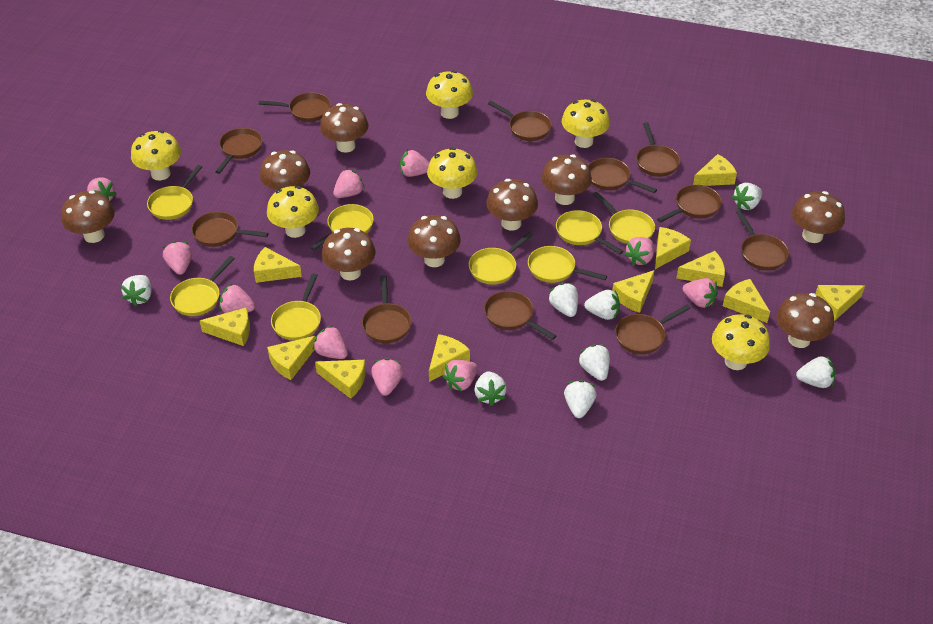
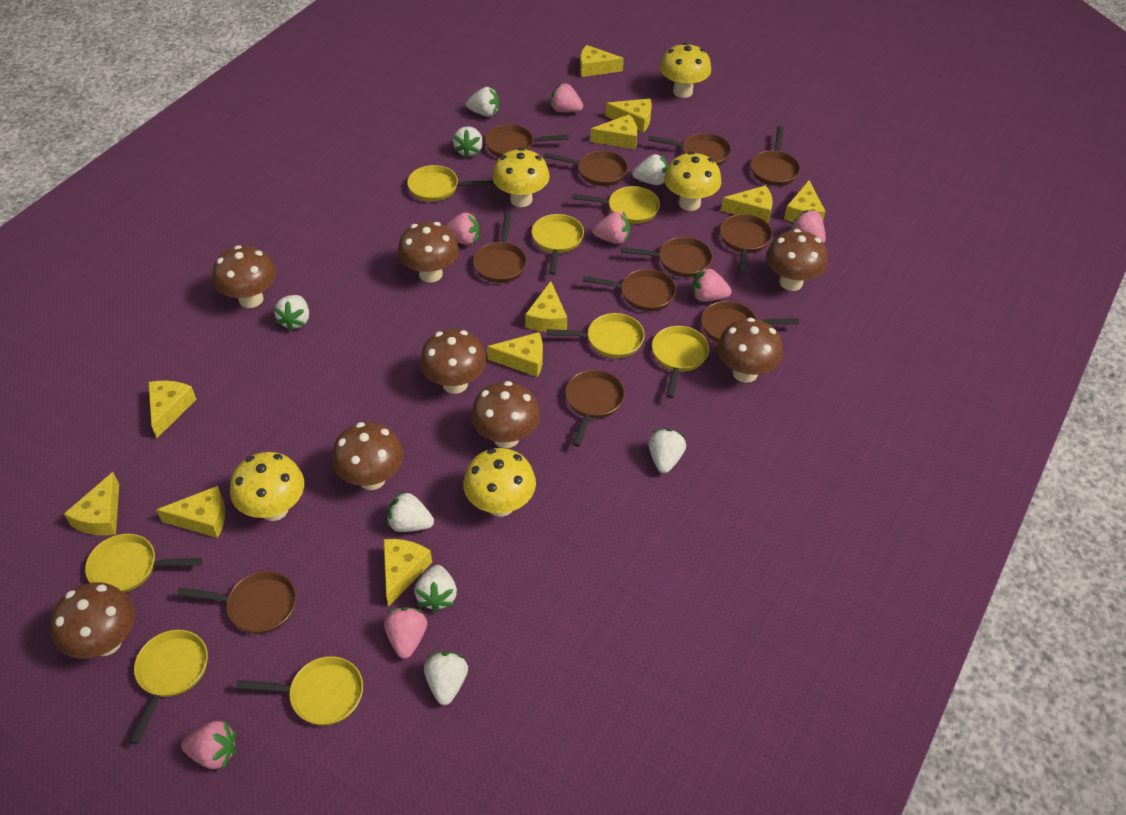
brown mushroom: 9 -> 8
pink strawberry: 10 -> 7
yellow mushroom: 6 -> 5

